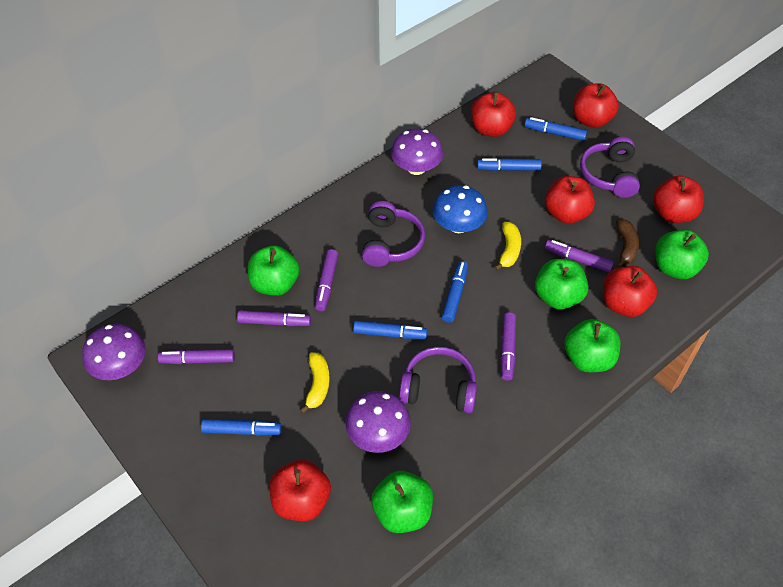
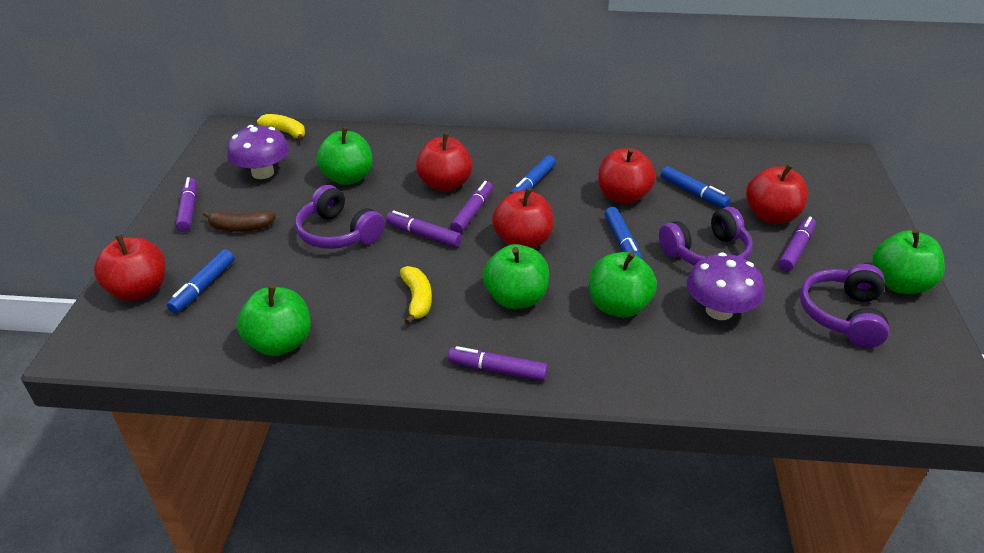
blue marker: 5 -> 4
blue mushroom: 1 -> 0
purple mushroom: 3 -> 2
red apple: 6 -> 5

